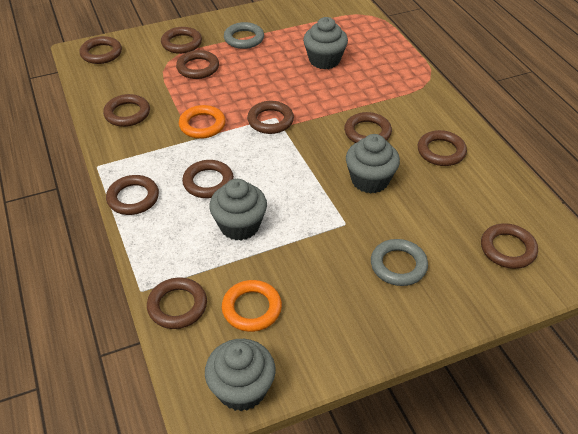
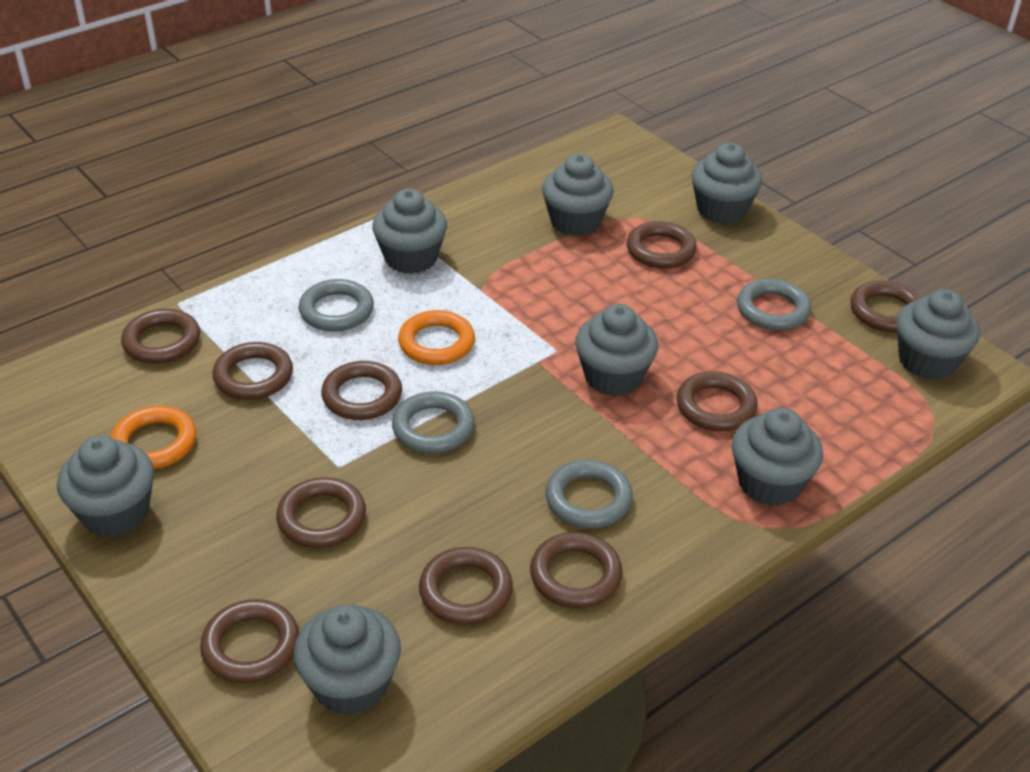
brown ring: 11 -> 10
grey cupcake: 4 -> 8
grey ring: 2 -> 4

